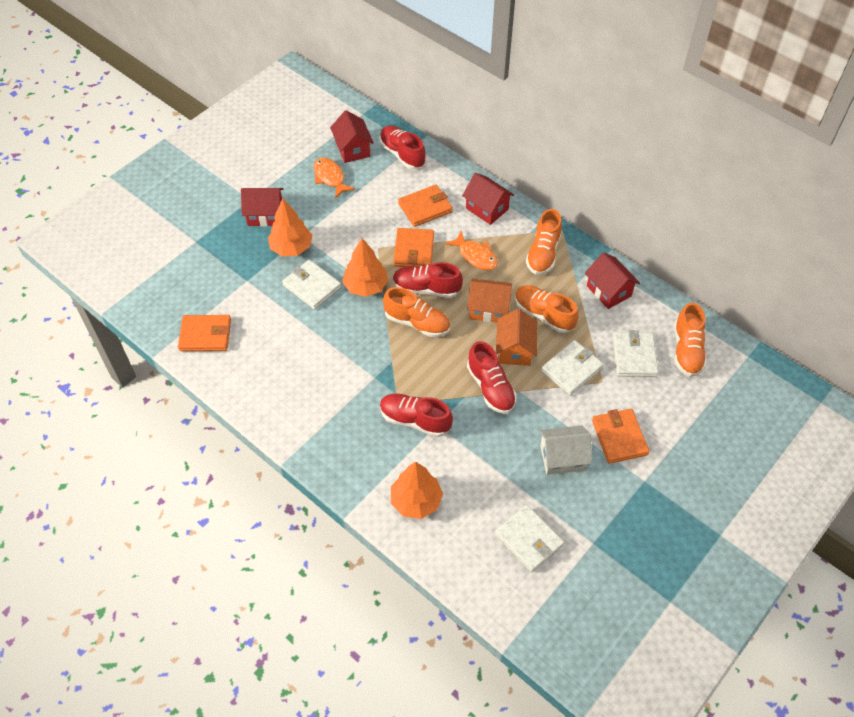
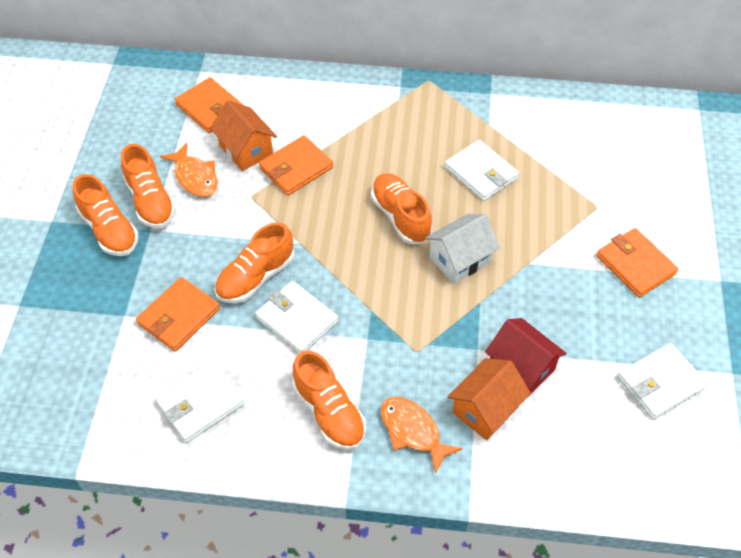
orange shoe: 4 -> 5
orange tree: 3 -> 0
red house: 4 -> 1
red shoe: 4 -> 0

